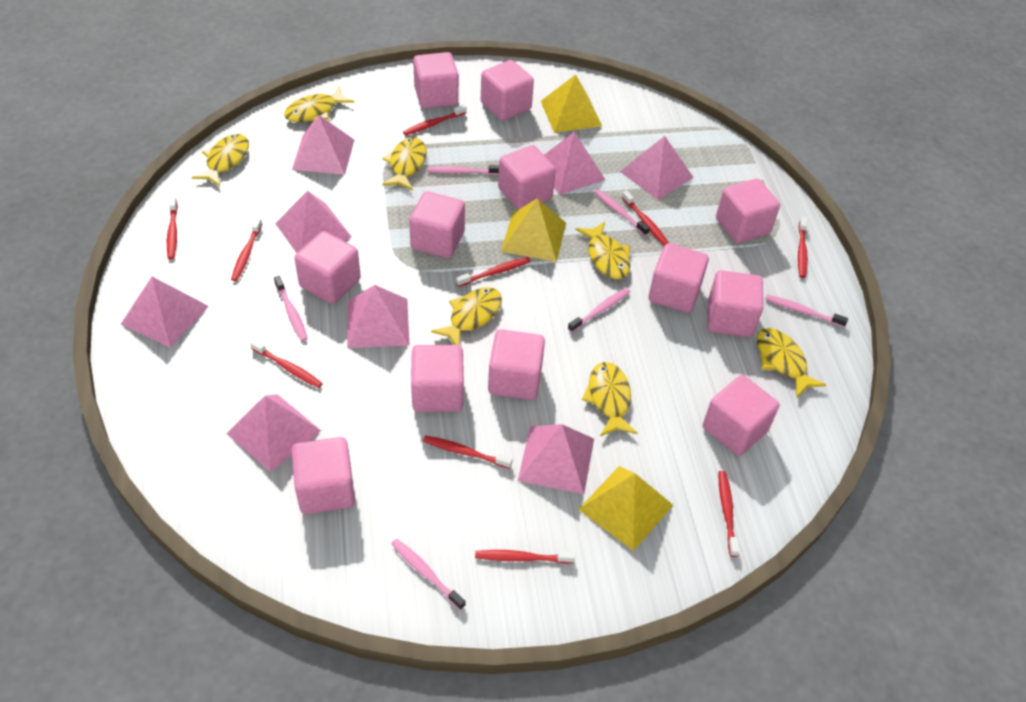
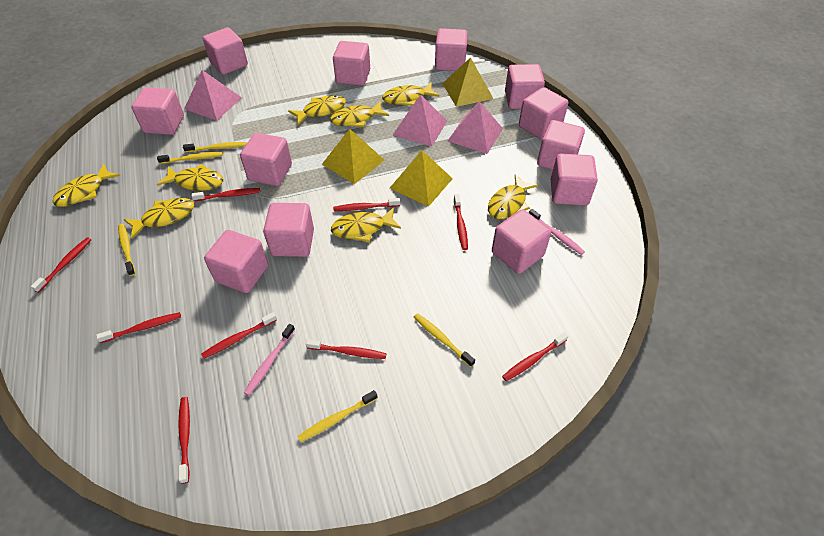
pink pyramid: 8 -> 3
pink toothbrush: 6 -> 2
red toothbrush: 10 -> 9
yellow fish: 7 -> 8
yellow toothbrush: 0 -> 5

